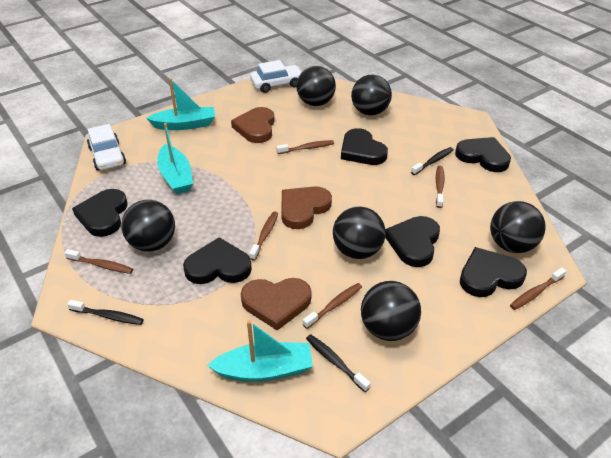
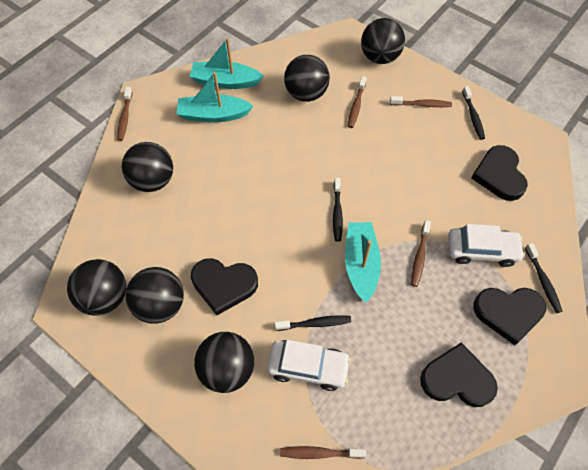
black heart: 6 -> 4
black toothbrush: 3 -> 4
brown heart: 3 -> 0
brown toothbrush: 6 -> 5

